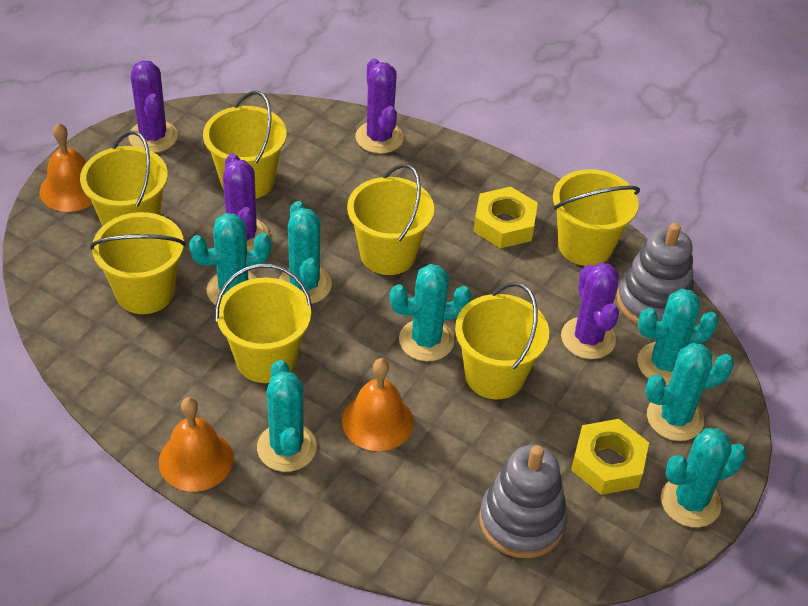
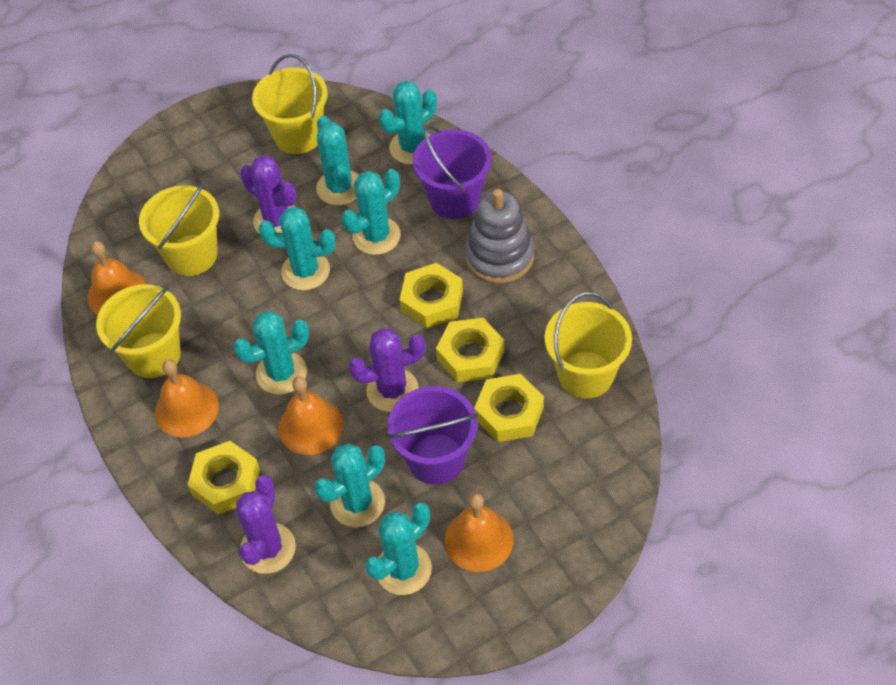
grey stacking toy: 2 -> 1
orange bell: 3 -> 4
purple bucket: 0 -> 2
purple cactus: 4 -> 3
yellow bucket: 7 -> 4
yellow nut: 2 -> 4

